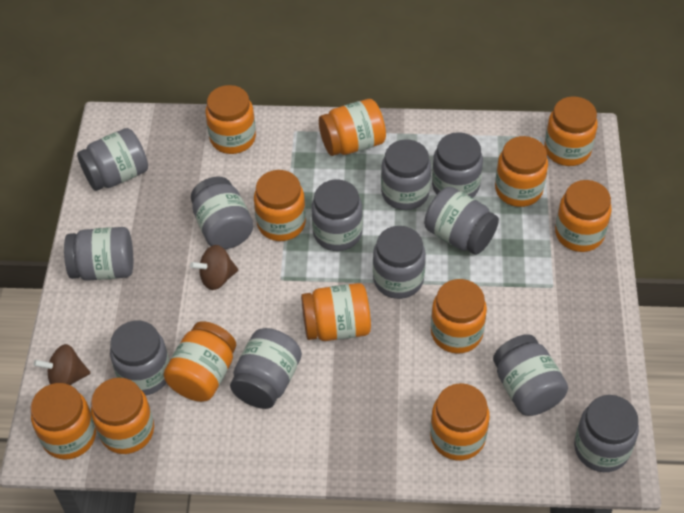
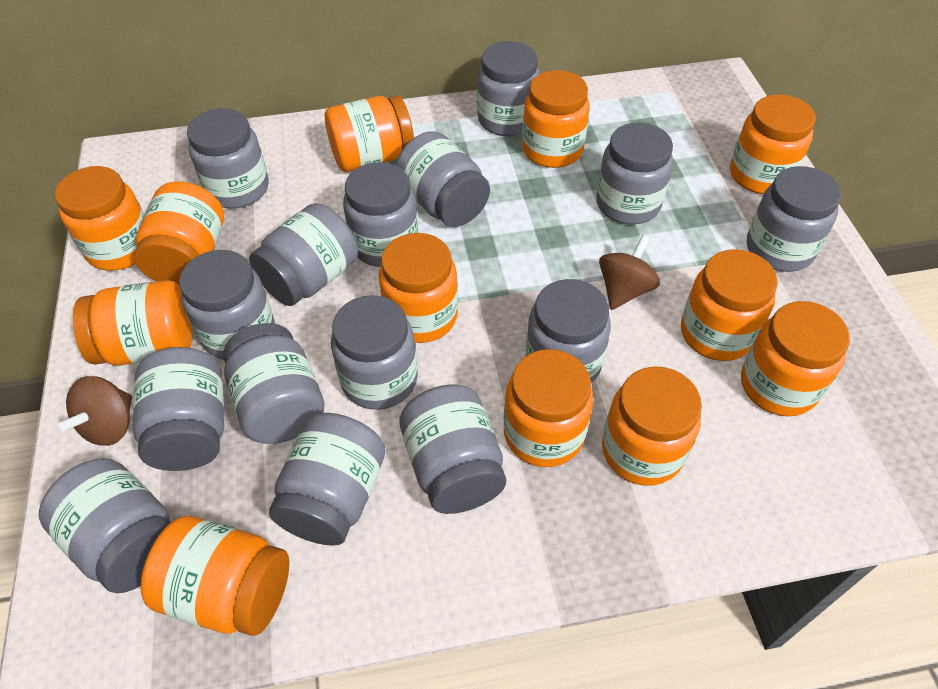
grey jar: 12 -> 15

